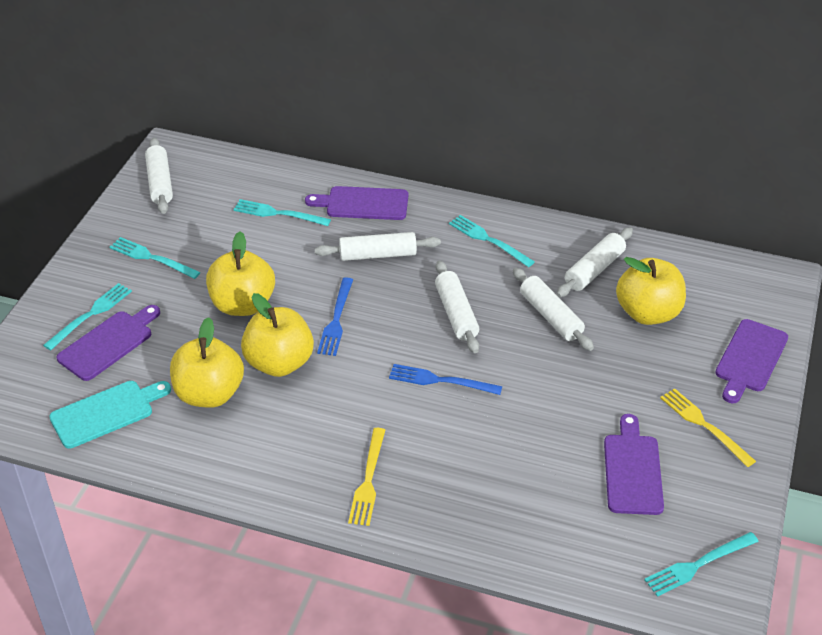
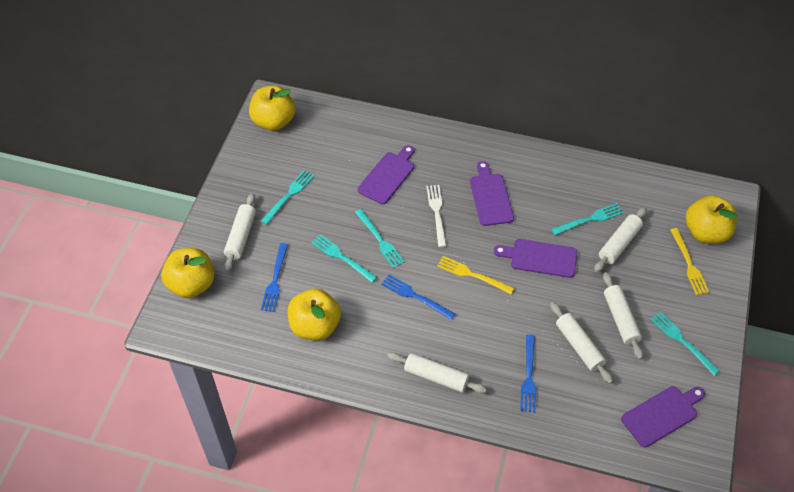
blue fork: 2 -> 3
turquoise cutting board: 1 -> 0
white fork: 0 -> 1

